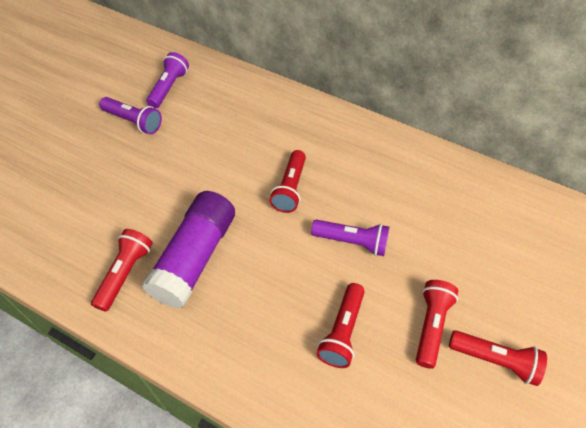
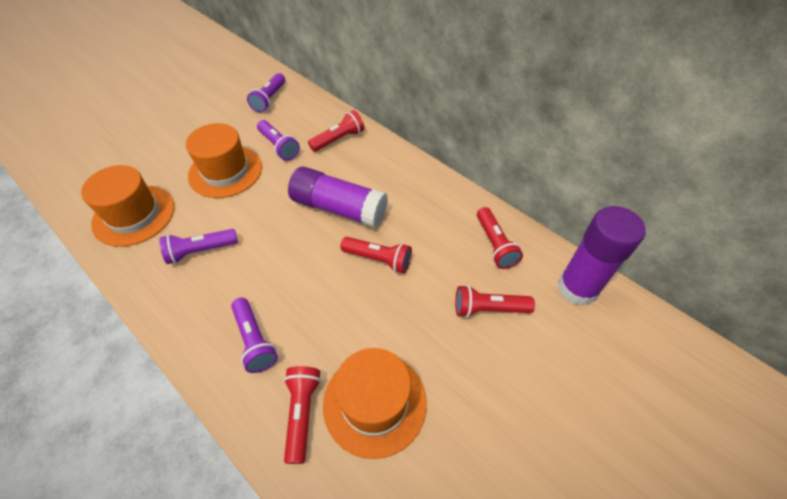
orange hat: 0 -> 3
purple flashlight: 3 -> 4
purple glue stick: 1 -> 2

